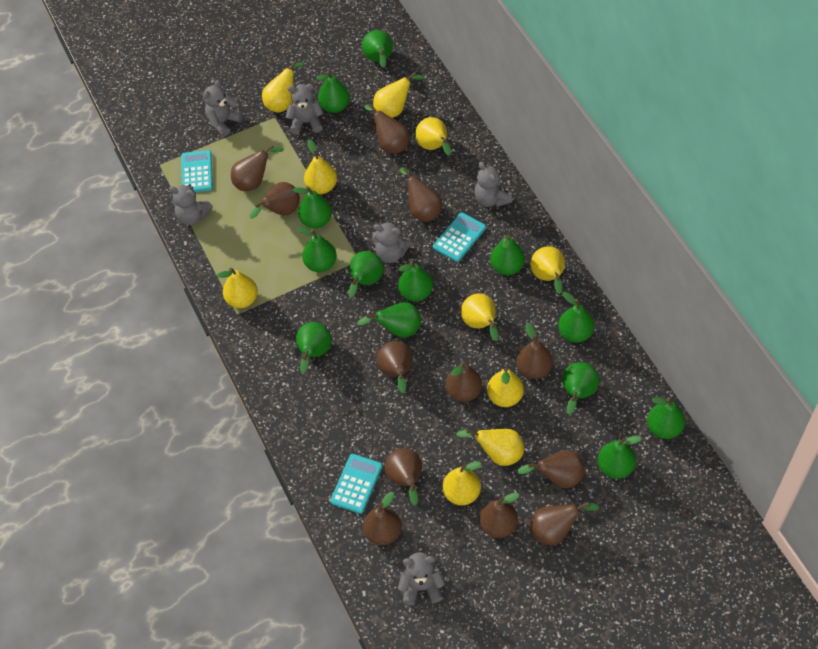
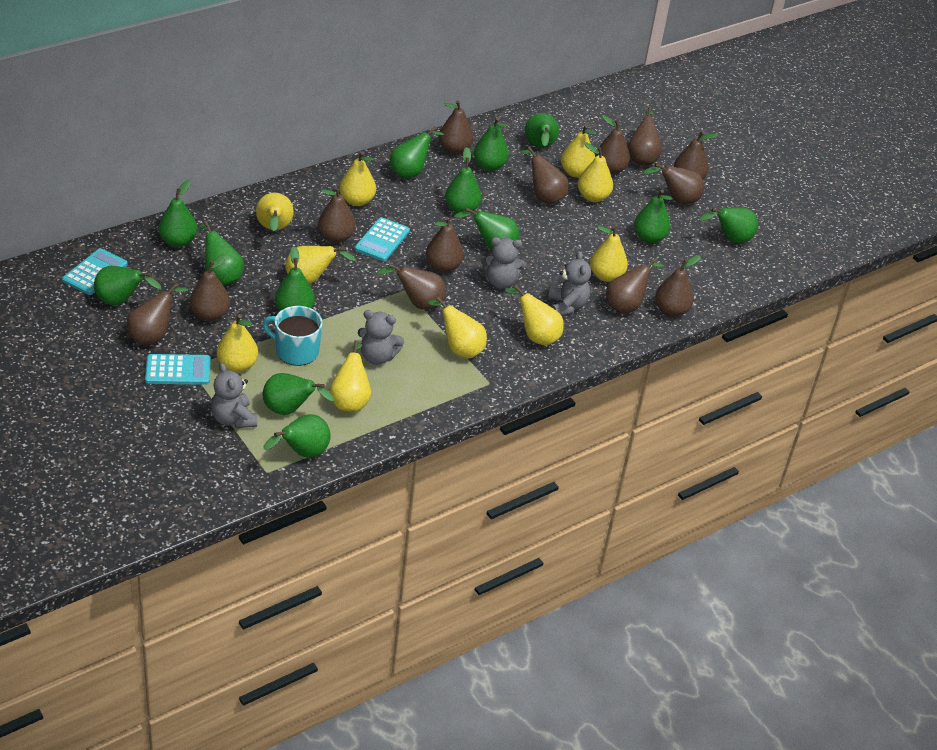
brown pear: 12 -> 13
grey teddy bear: 6 -> 4
turquoise mug: 0 -> 1

